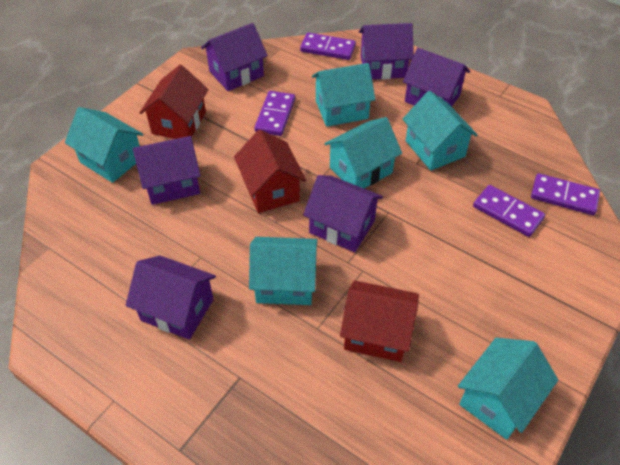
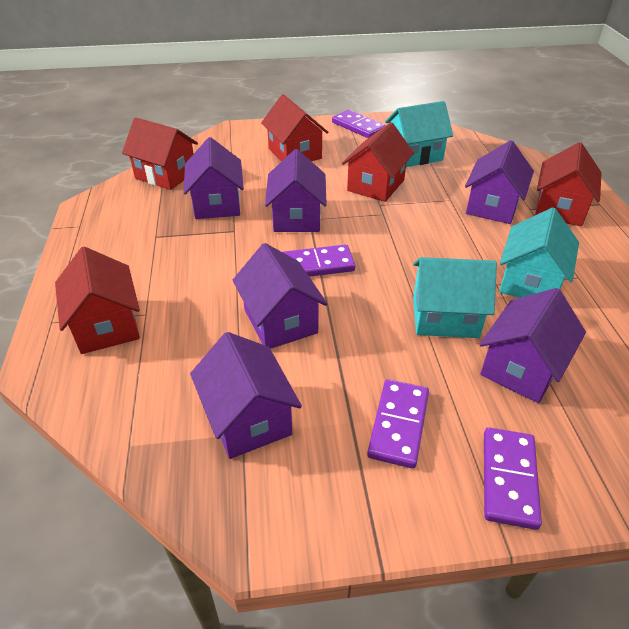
red house: 3 -> 5
turquoise house: 6 -> 3

